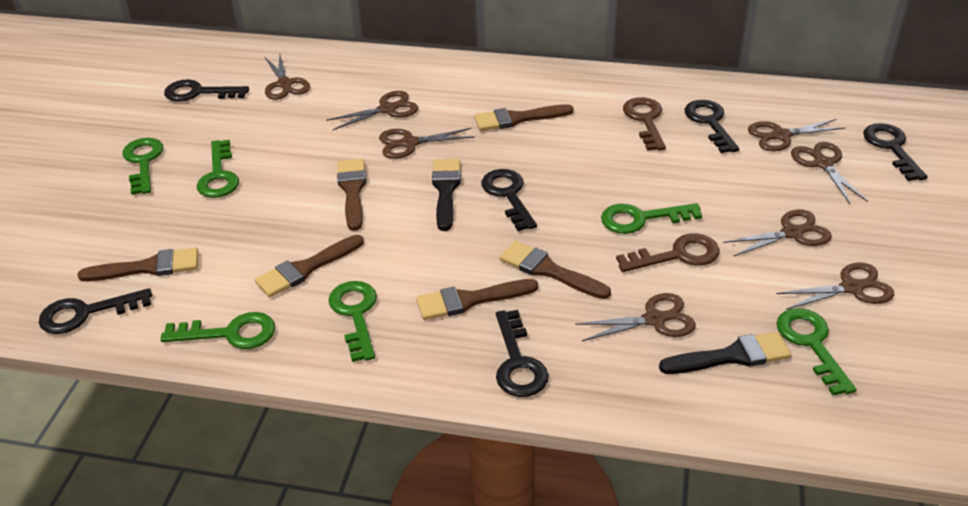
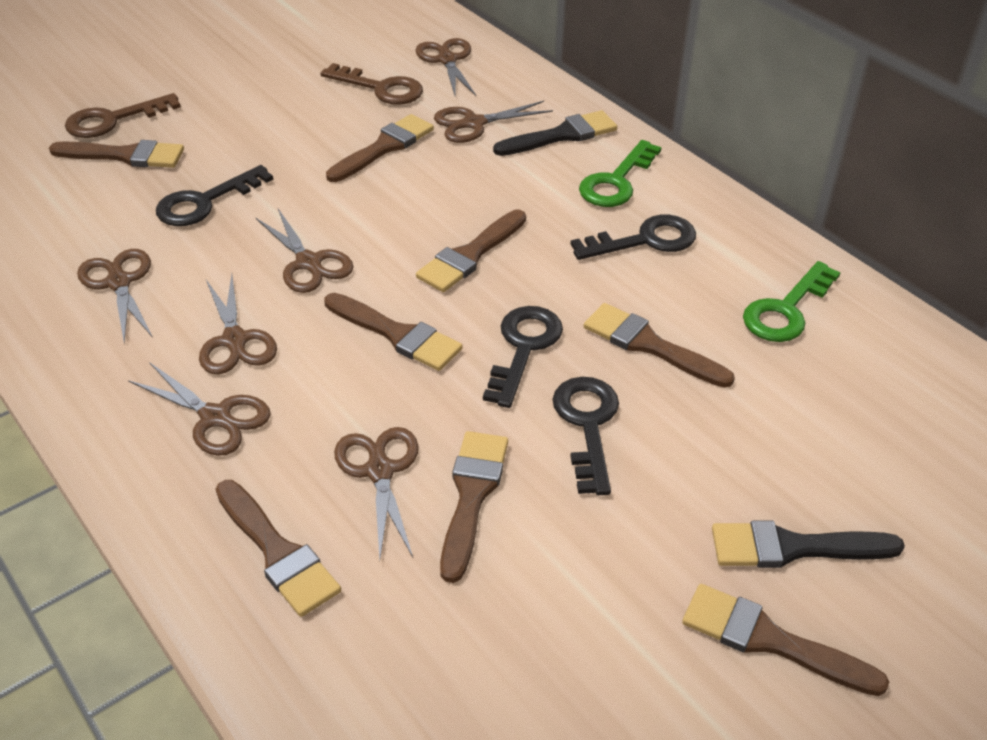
black key: 6 -> 4
brown brush: 6 -> 8
brown scissors: 8 -> 7
green key: 6 -> 2

